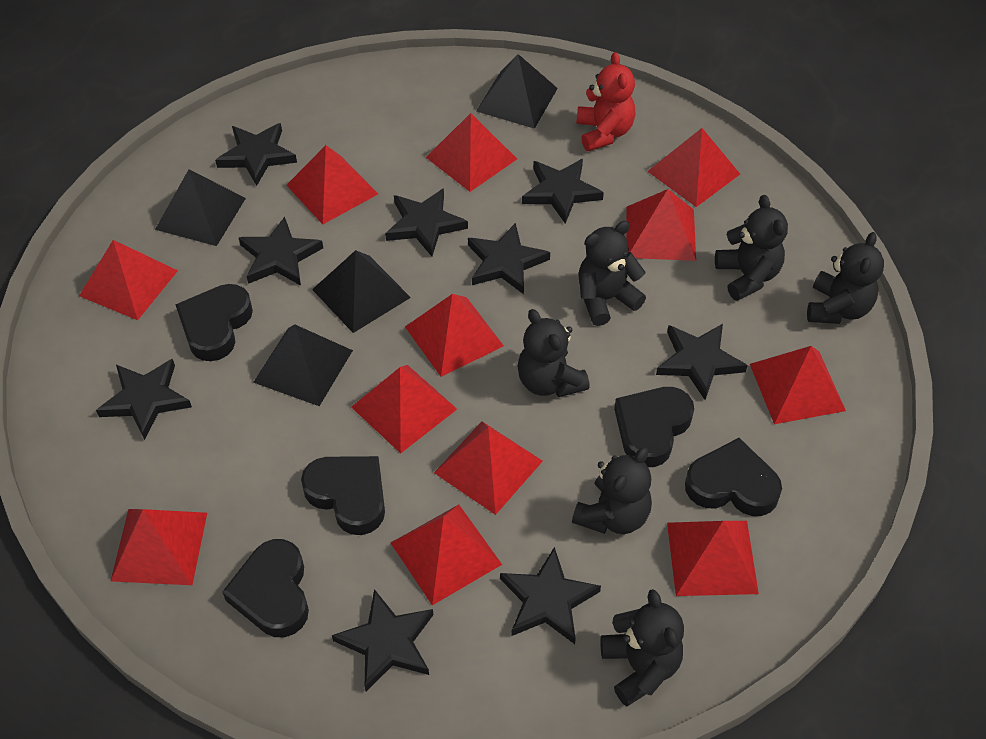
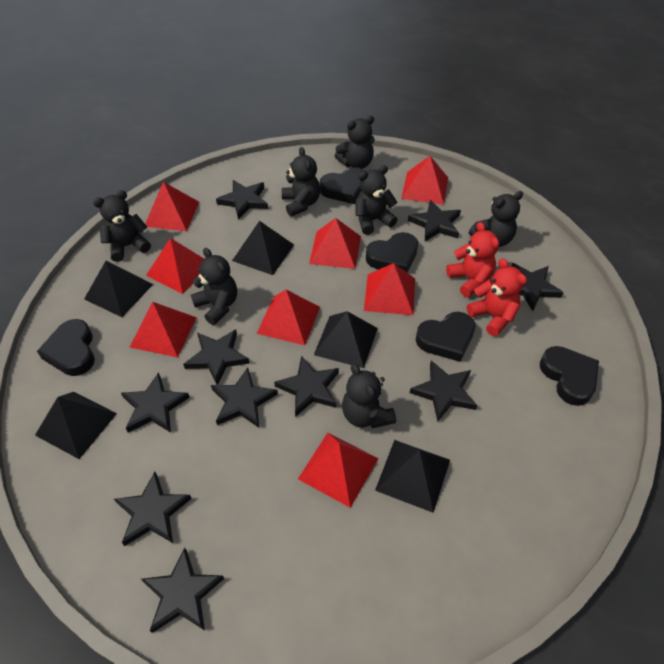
black pyramid: 4 -> 5
black star: 9 -> 10
black teddy bear: 6 -> 7
red pyramid: 12 -> 8
red teddy bear: 1 -> 2

